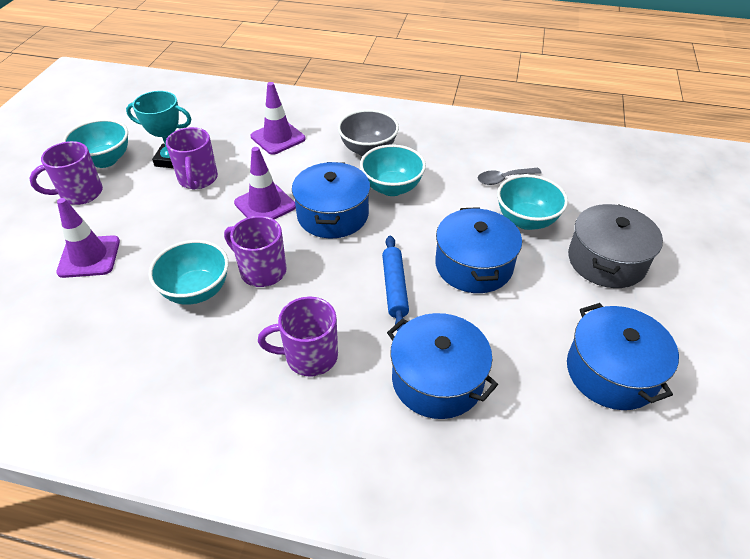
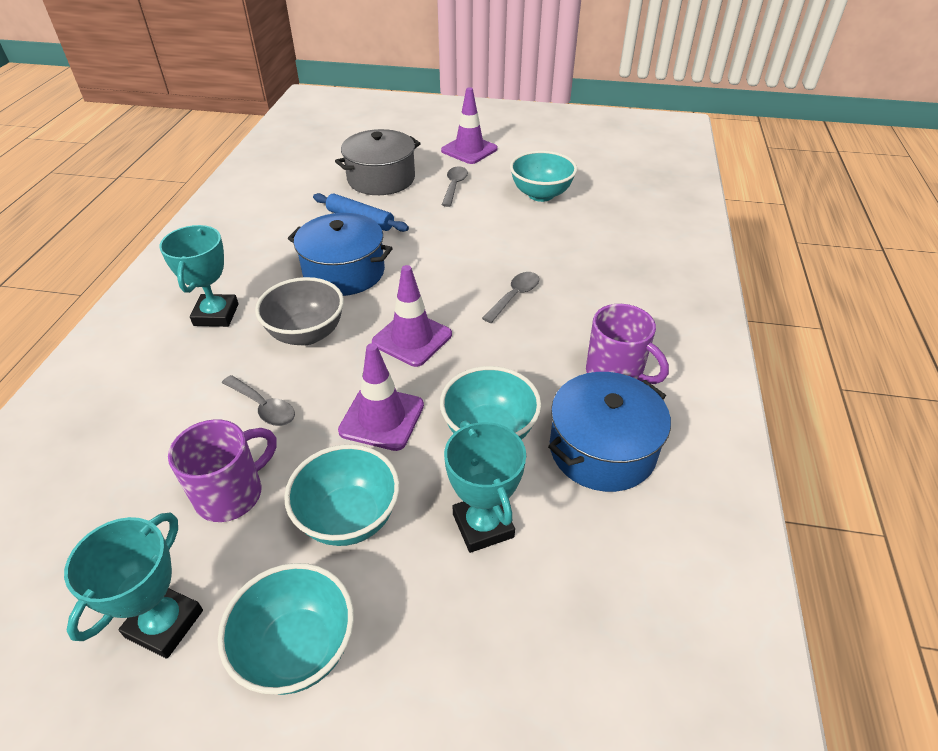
blue pot: 4 -> 2
grey spoon: 1 -> 3
purple mug: 4 -> 2
turquoise trophy: 1 -> 3

